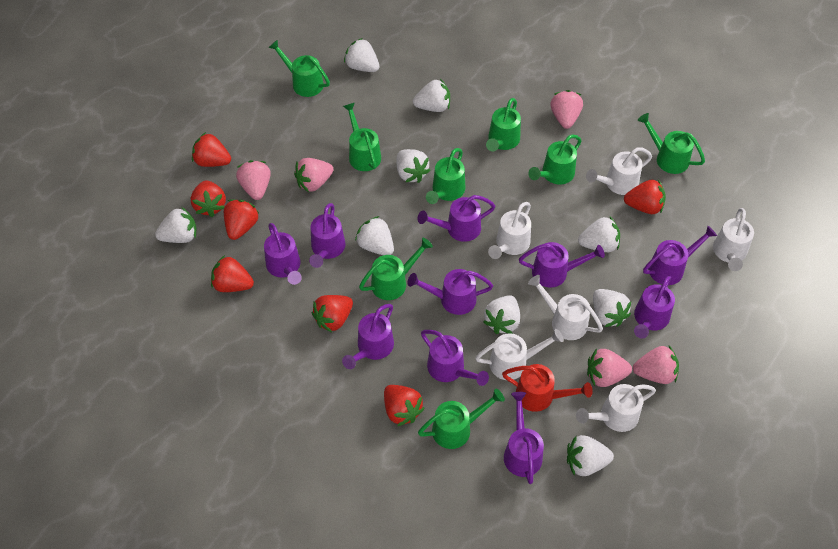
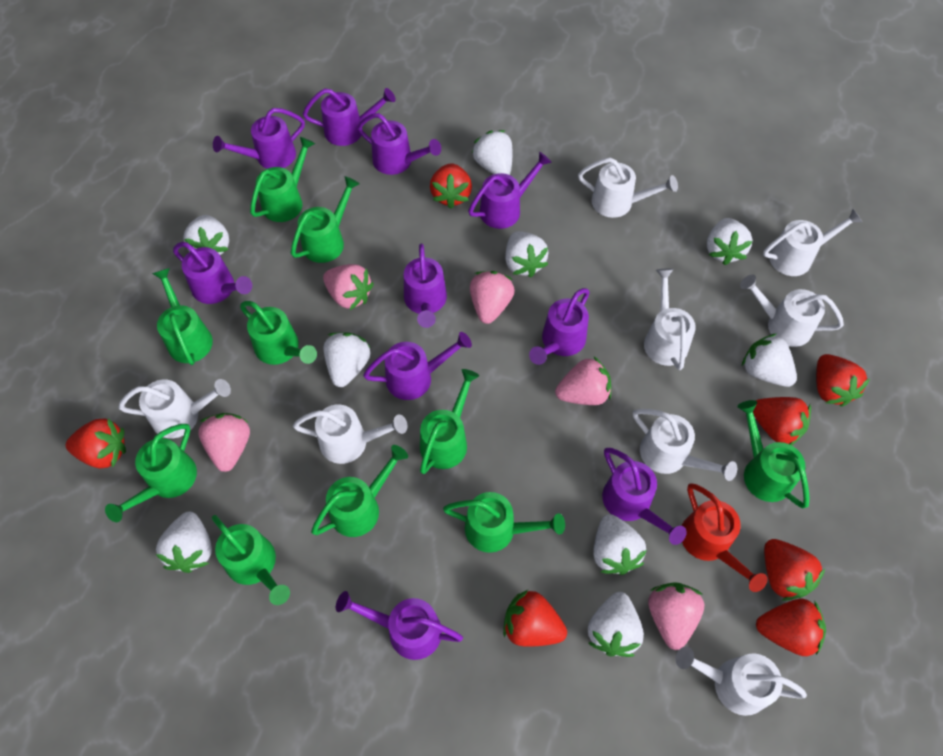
green watering can: 8 -> 10
white watering can: 6 -> 8

